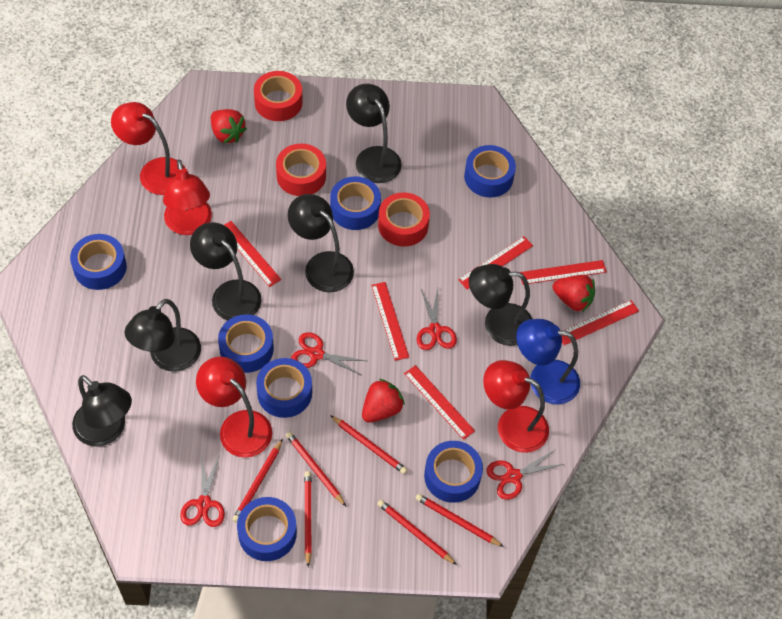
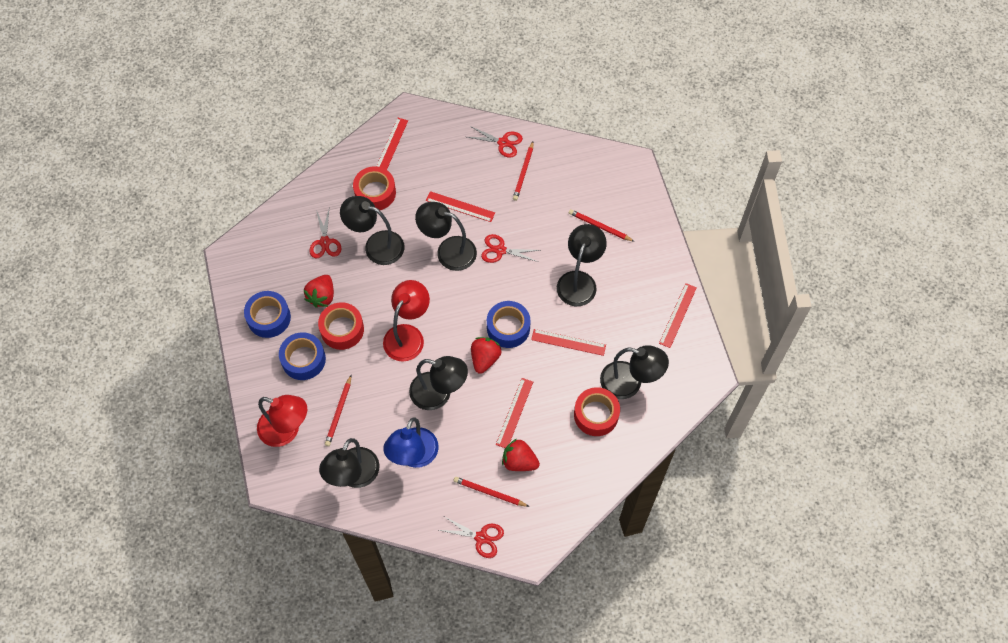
blue tape: 7 -> 3
red lamp: 4 -> 2
red pencil: 6 -> 4
red ruler: 6 -> 5

